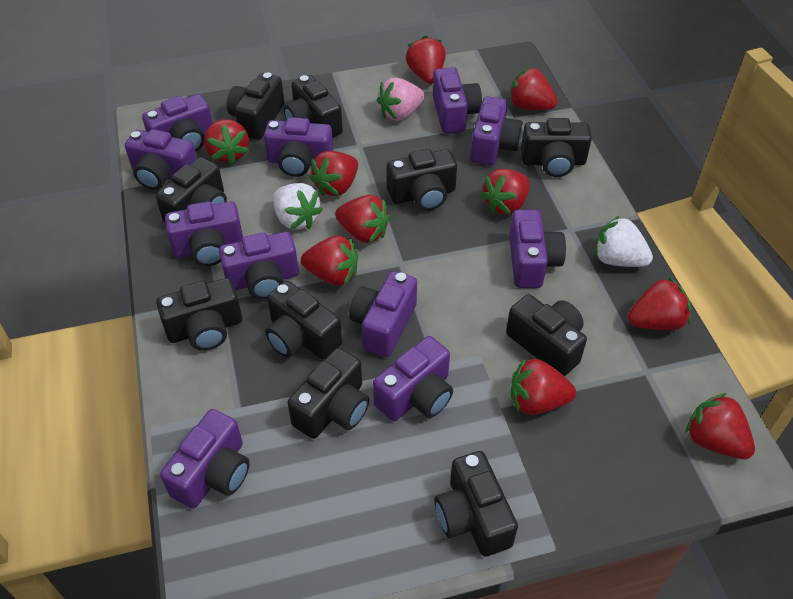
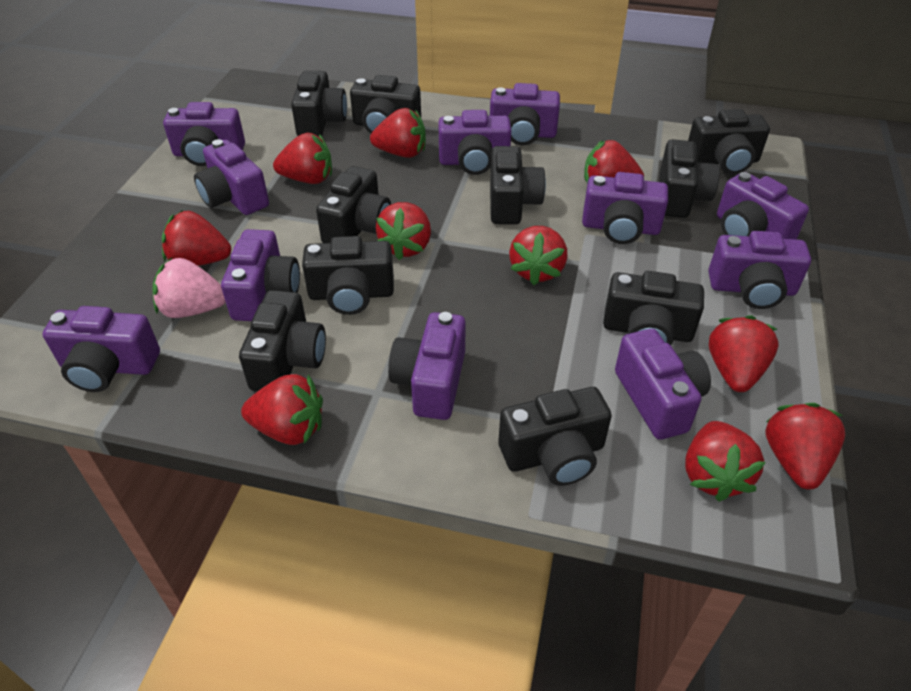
white strawberry: 2 -> 0

